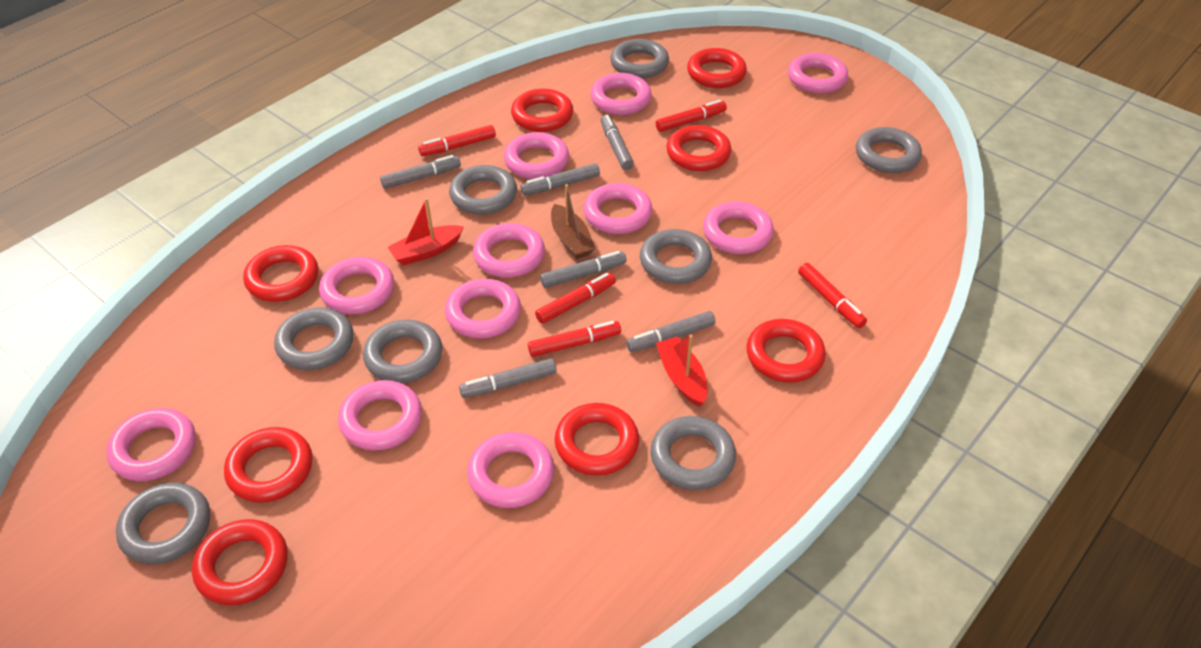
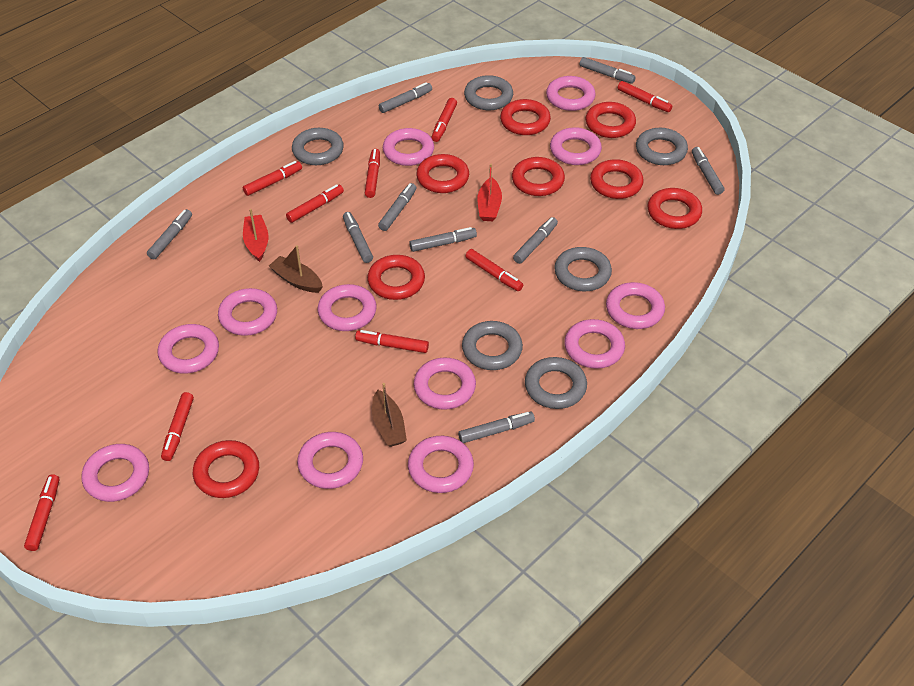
brown boat: 1 -> 2
grey marker: 6 -> 9
grey ring: 8 -> 6
pink ring: 11 -> 12
red marker: 5 -> 9

